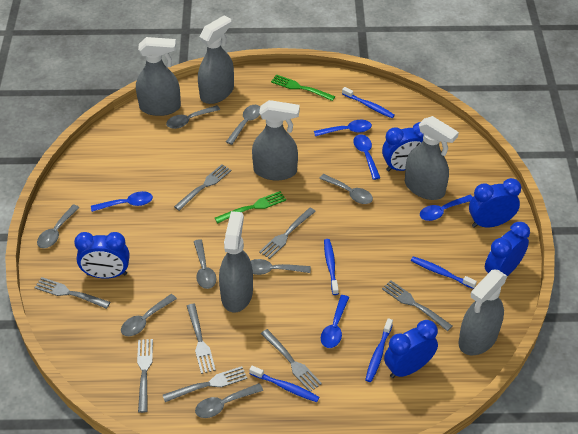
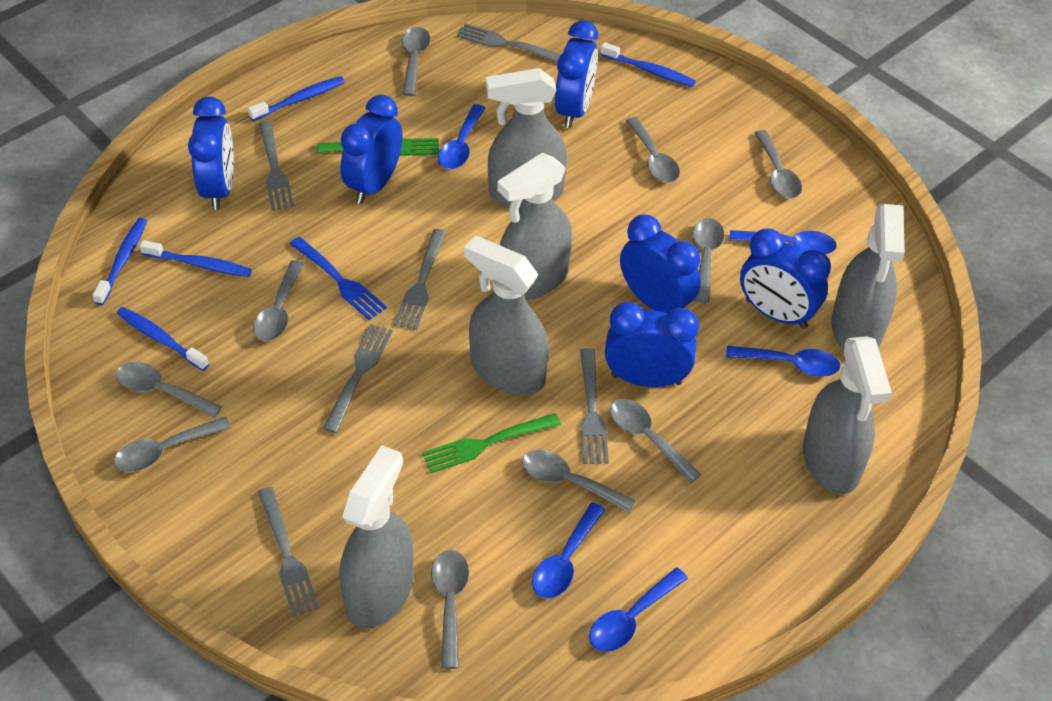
blue clock: 5 -> 6
blue fork: 0 -> 1
grey fork: 8 -> 6
grey spoon: 8 -> 10

